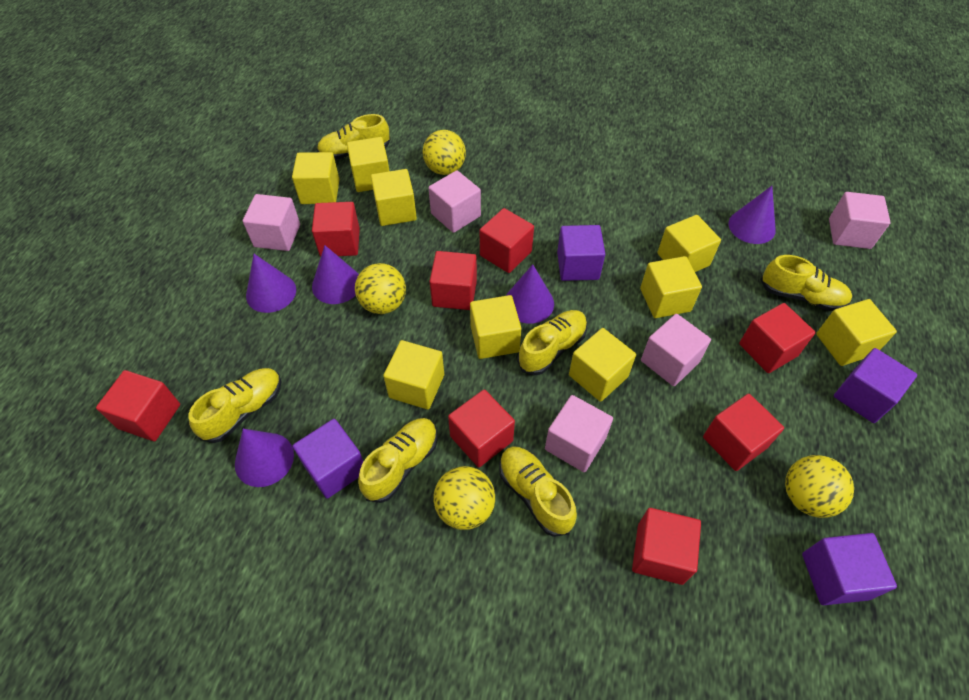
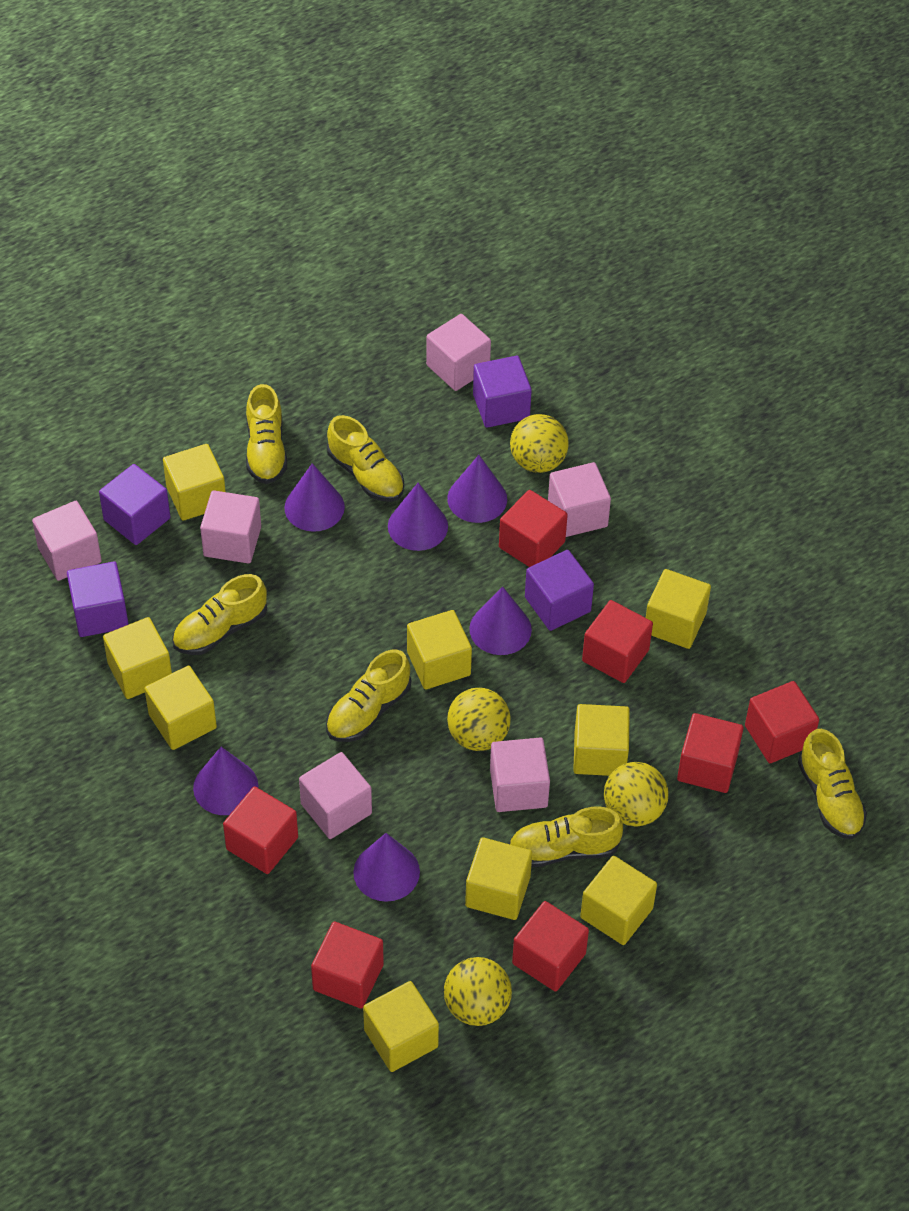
pink cube: 5 -> 6
purple cone: 5 -> 6
red cube: 8 -> 7

